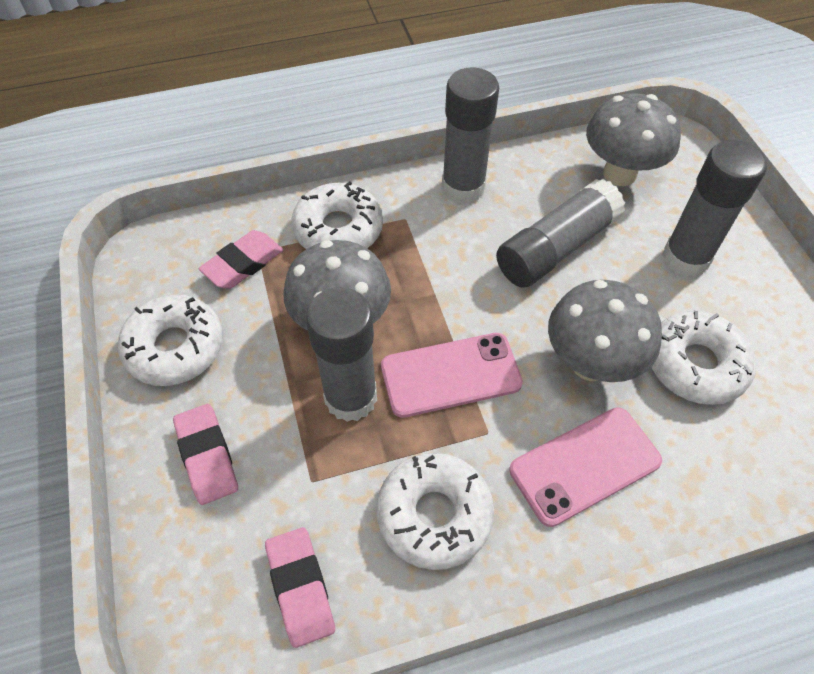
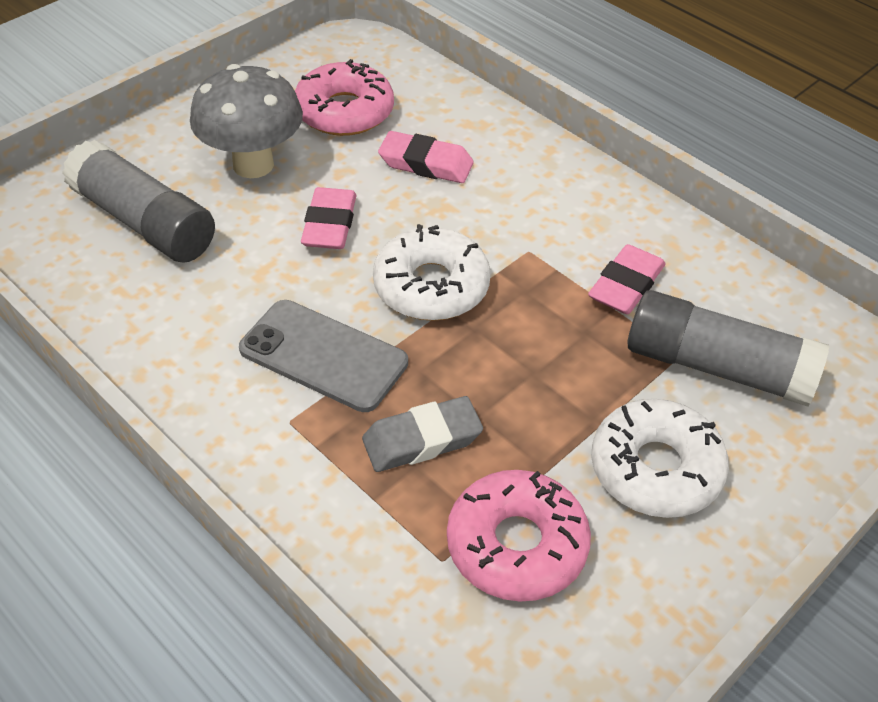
grey eraser: 0 -> 1
grey glue stick: 4 -> 2
grey mushroom: 3 -> 1
grey phone: 0 -> 1
pink donut: 0 -> 2
pink phone: 2 -> 0
white donut: 4 -> 2

